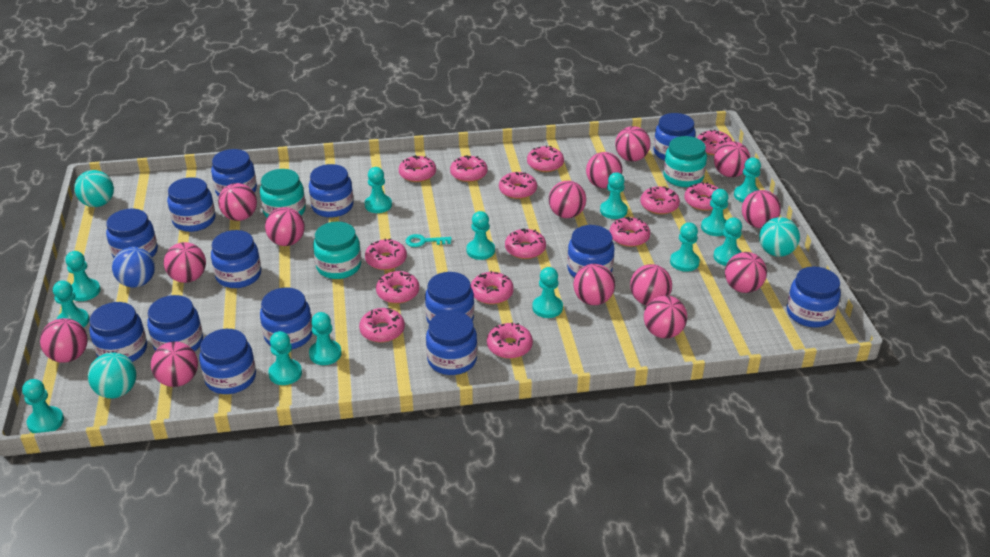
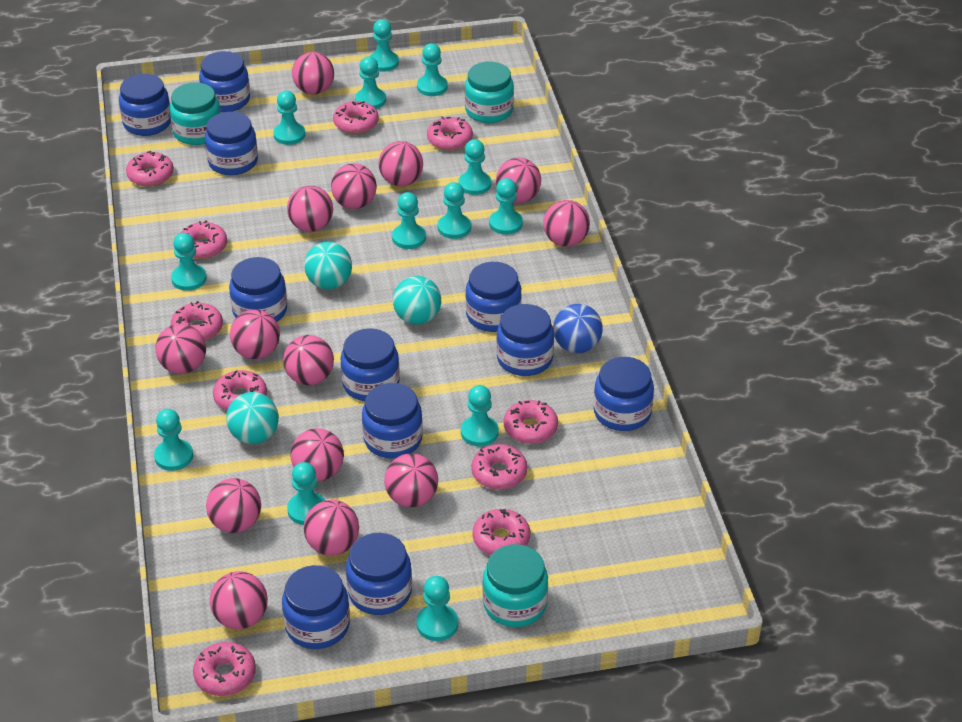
blue jar: 14 -> 11
pink donut: 14 -> 10
turquoise key: 1 -> 0

